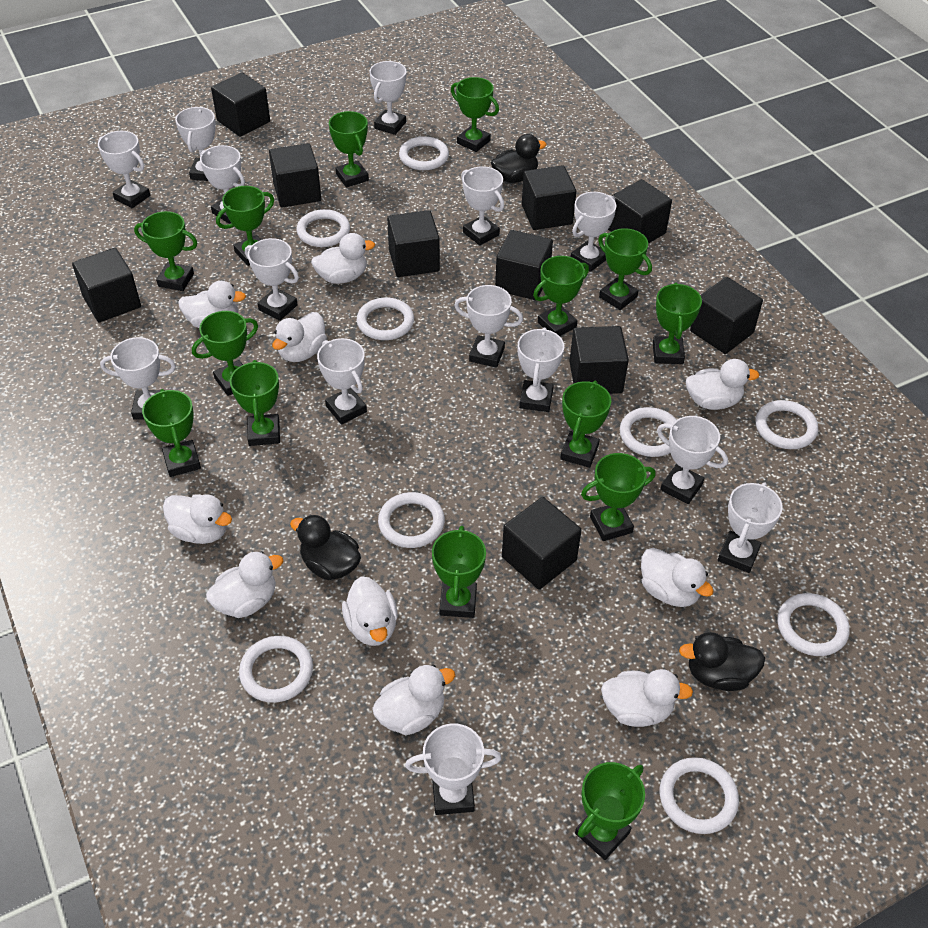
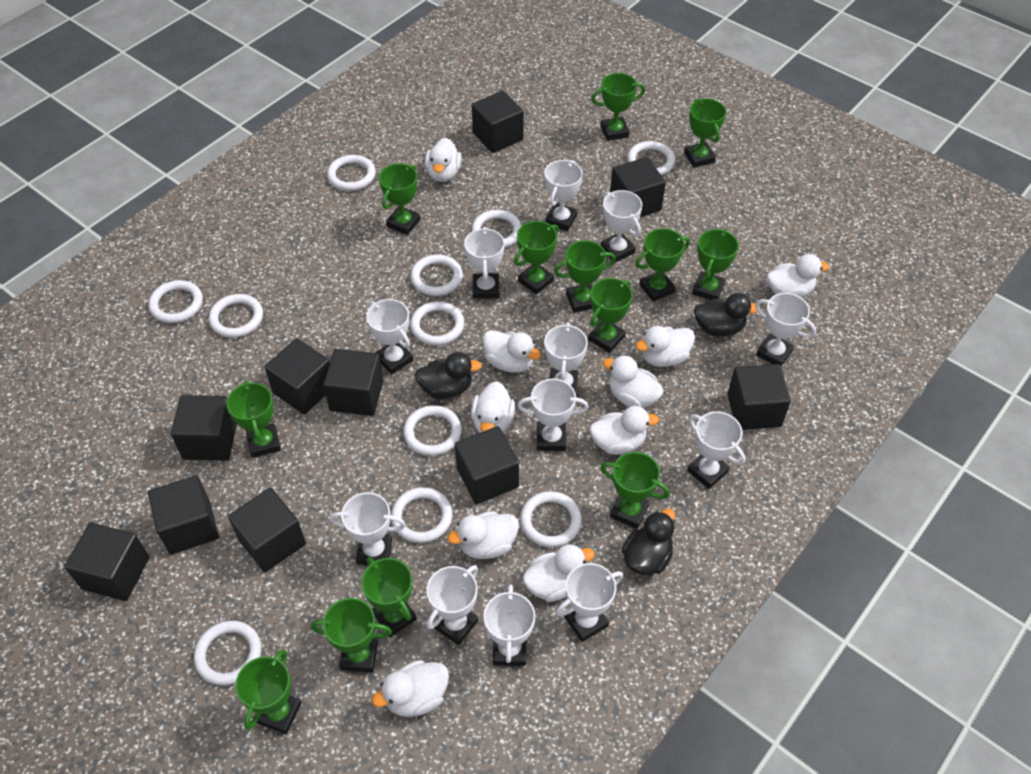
green trophy: 14 -> 13
white ring: 9 -> 11
white trophy: 14 -> 12

